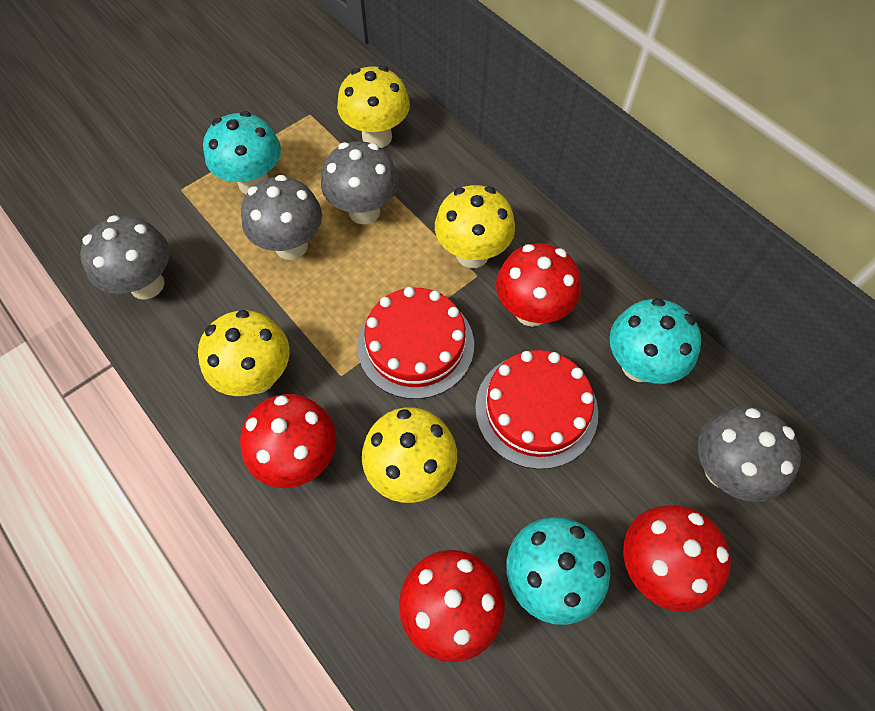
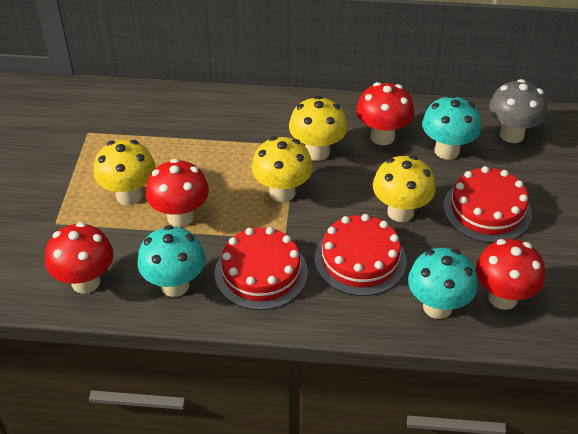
grey mushroom: 4 -> 1
red cake: 2 -> 3

